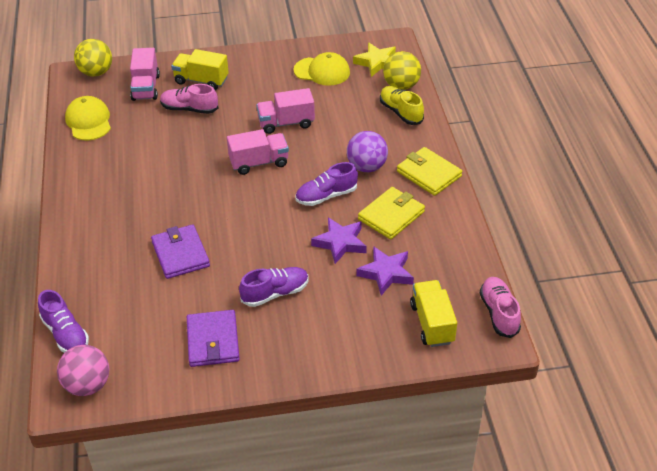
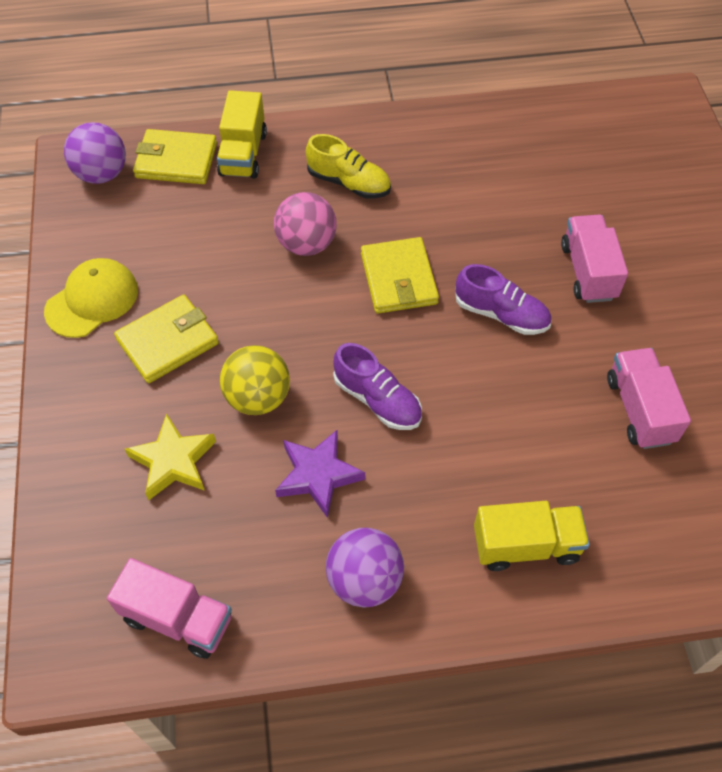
pink shoe: 2 -> 0
purple ball: 1 -> 2
purple shoe: 3 -> 2
purple star: 2 -> 1
purple wallet: 2 -> 0
yellow ball: 2 -> 1
yellow cap: 2 -> 1
yellow wallet: 2 -> 3

